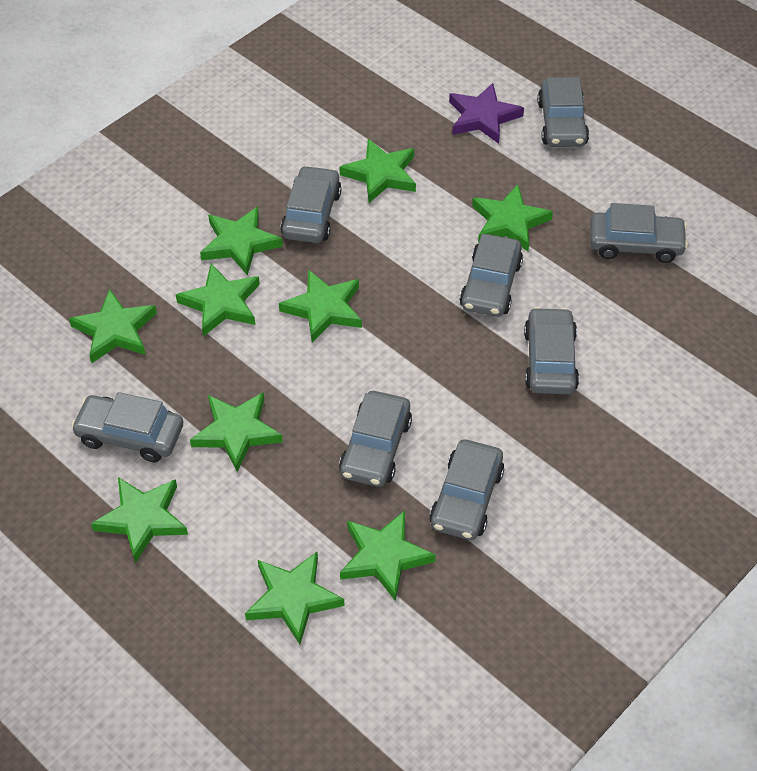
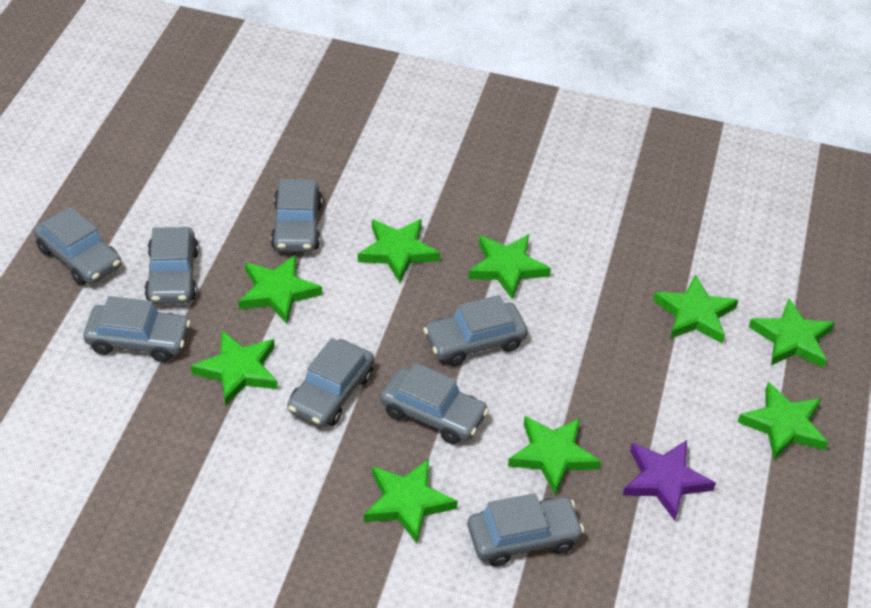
green star: 10 -> 9

